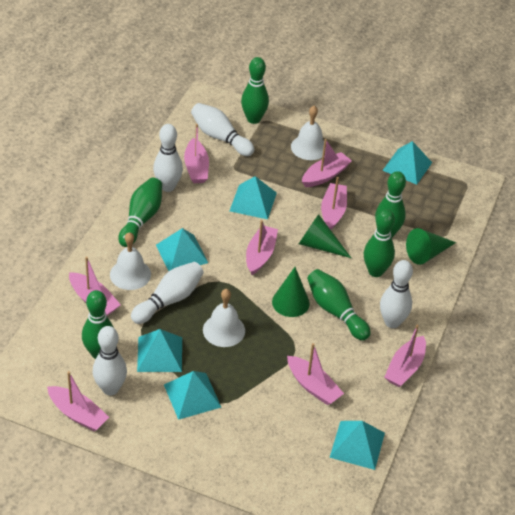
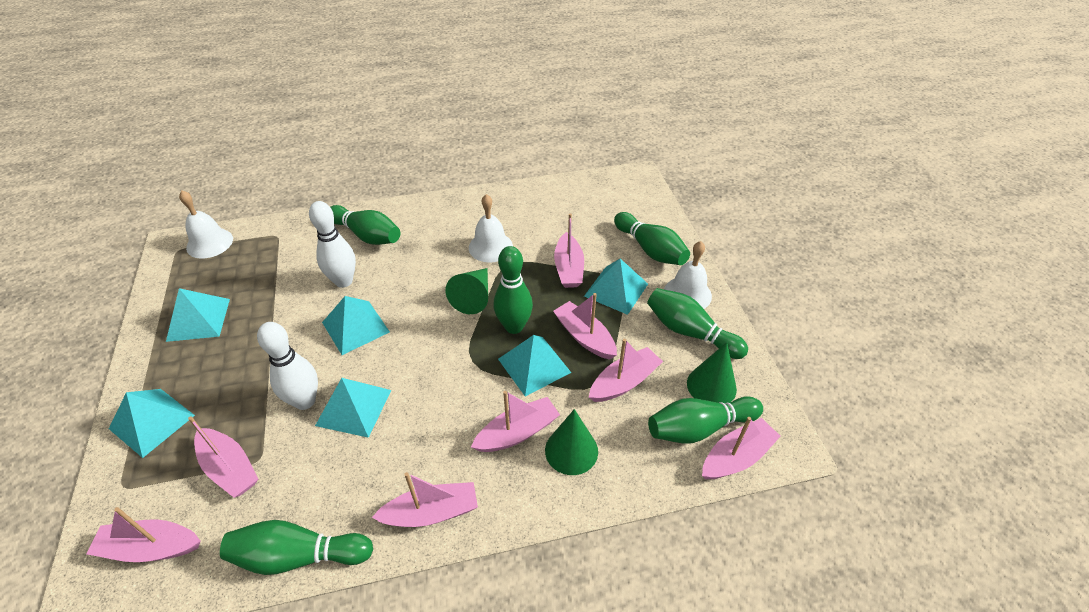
white bowling pin: 5 -> 2

